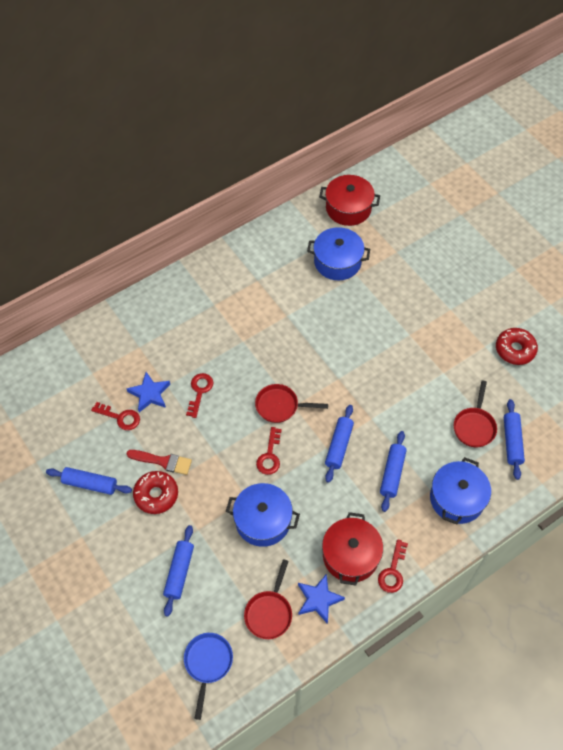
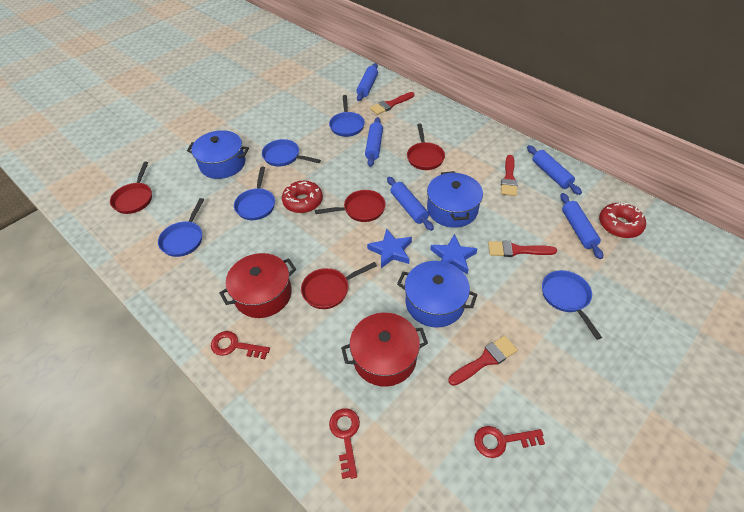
blue pan: 1 -> 5
red brush: 1 -> 4
red key: 4 -> 3
red pan: 3 -> 4

